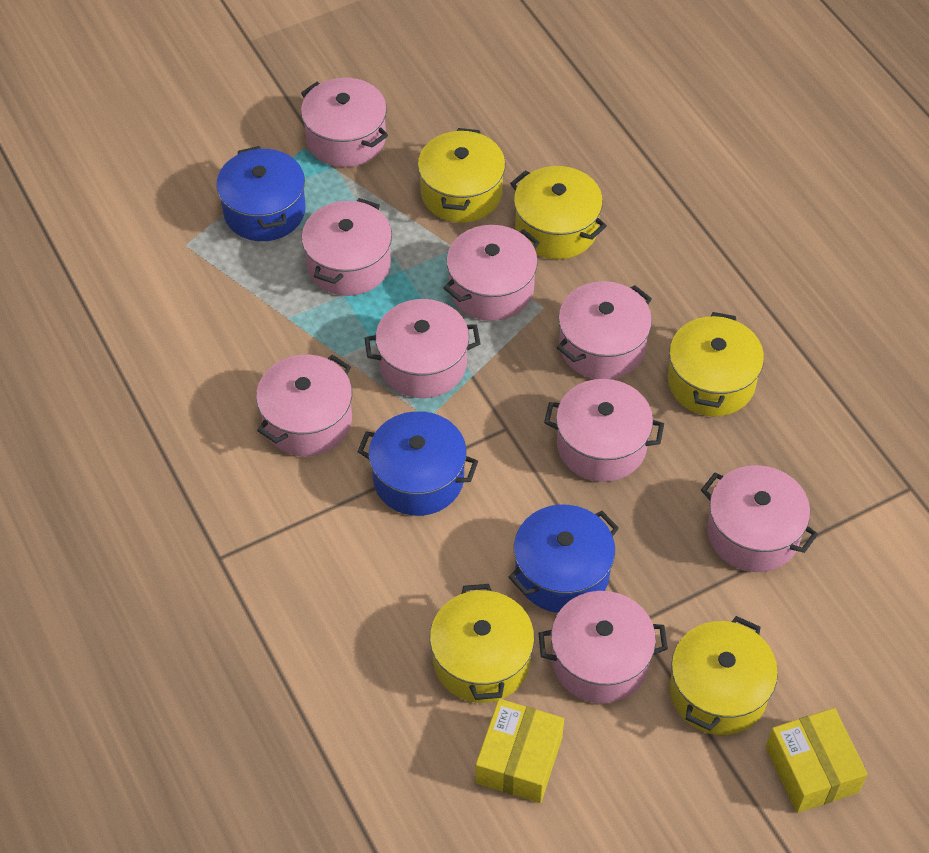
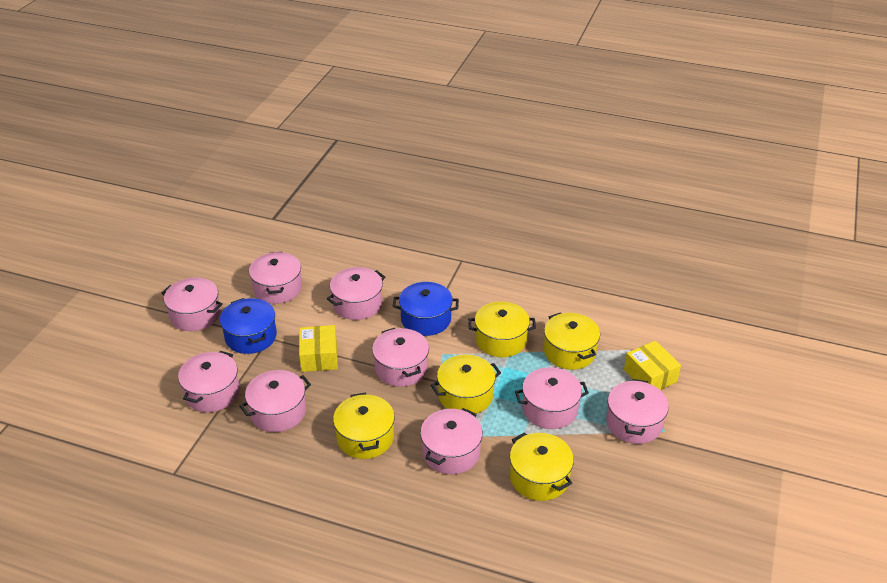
blue pot: 3 -> 2

